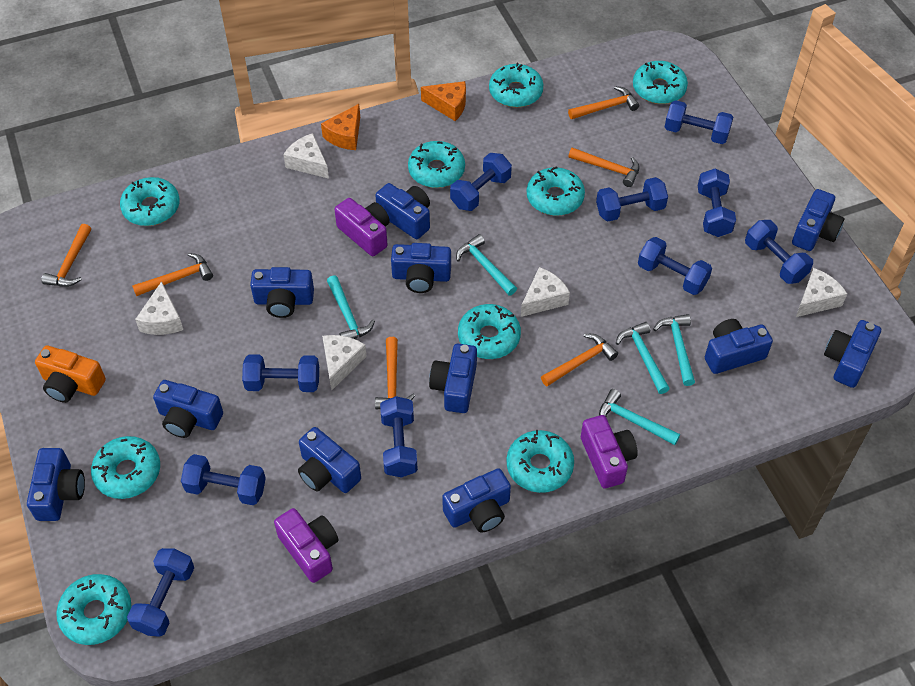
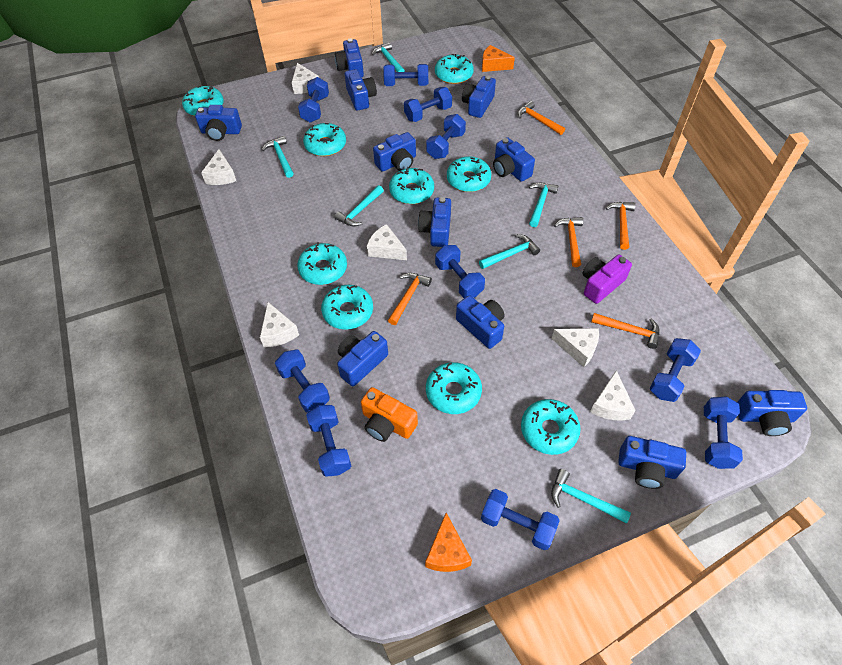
orange hammer: 6 -> 5
purple camera: 3 -> 1
turquoise hammer: 5 -> 6
white cheese: 5 -> 6

